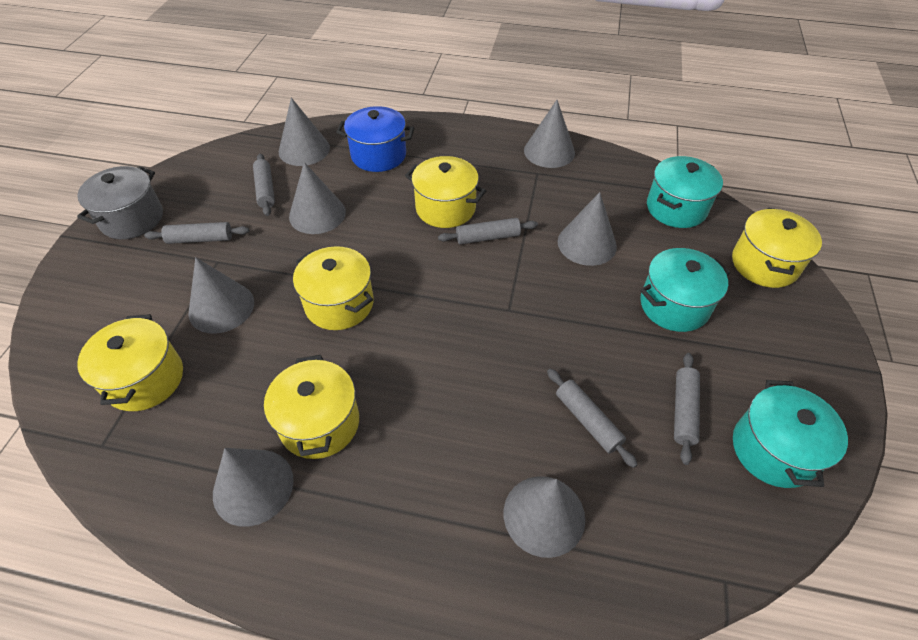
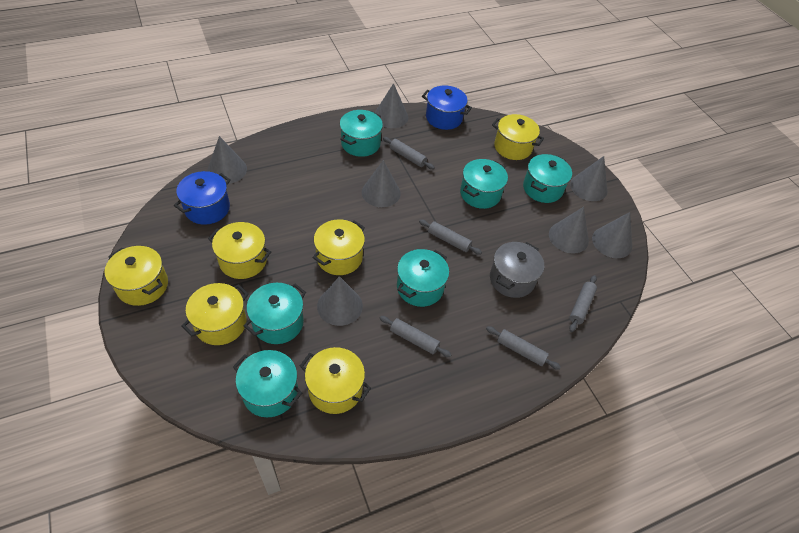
blue pot: 1 -> 2
turquoise pot: 3 -> 6
yellow pot: 5 -> 6

